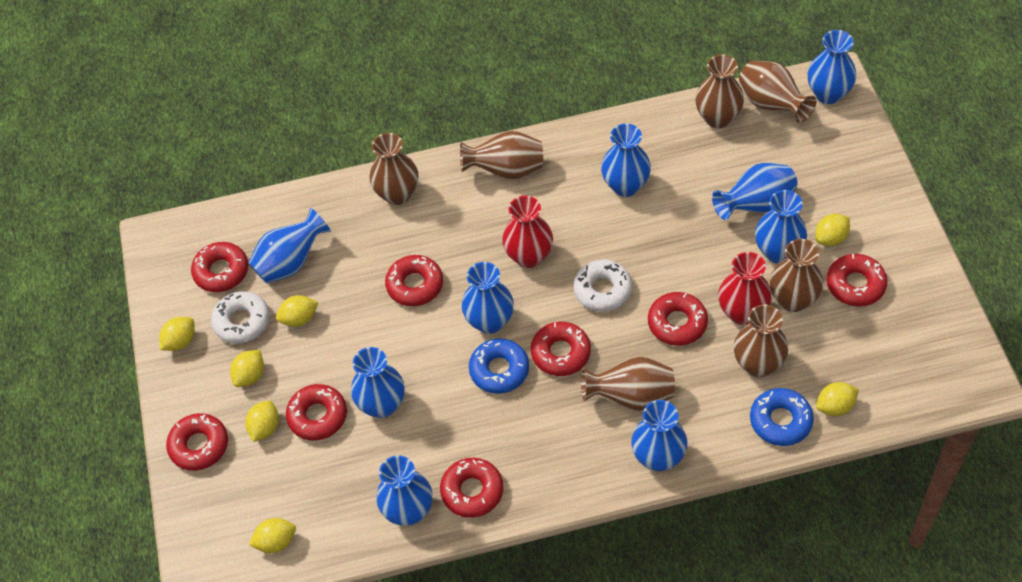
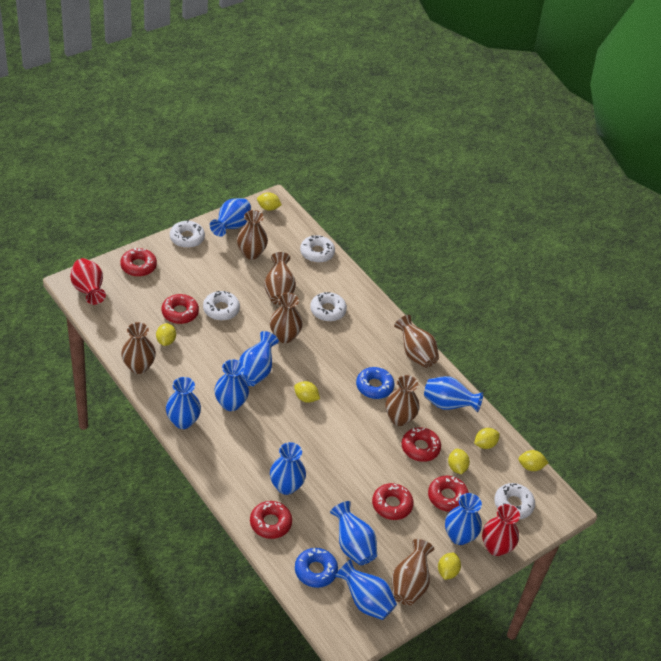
red donut: 8 -> 6
white donut: 2 -> 5

